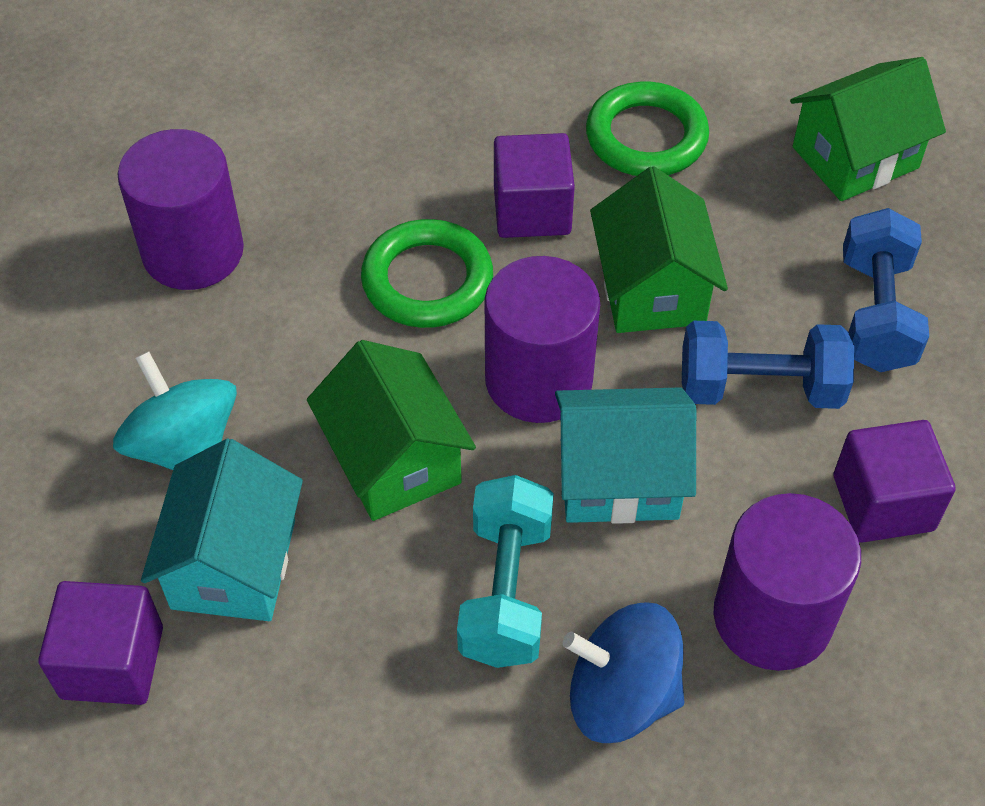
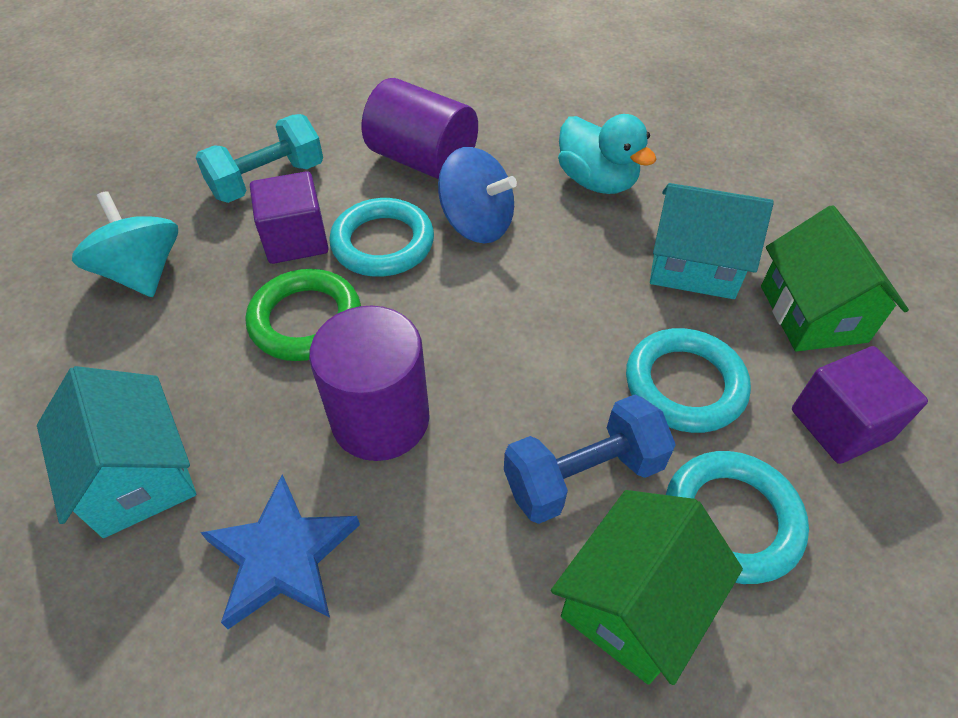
blue dumbbell: 2 -> 1
blue star: 0 -> 1
green house: 3 -> 2
green ring: 2 -> 1
purple cube: 3 -> 2
purple cylinder: 3 -> 2
turquoise duck: 0 -> 1
turquoise ring: 0 -> 3

